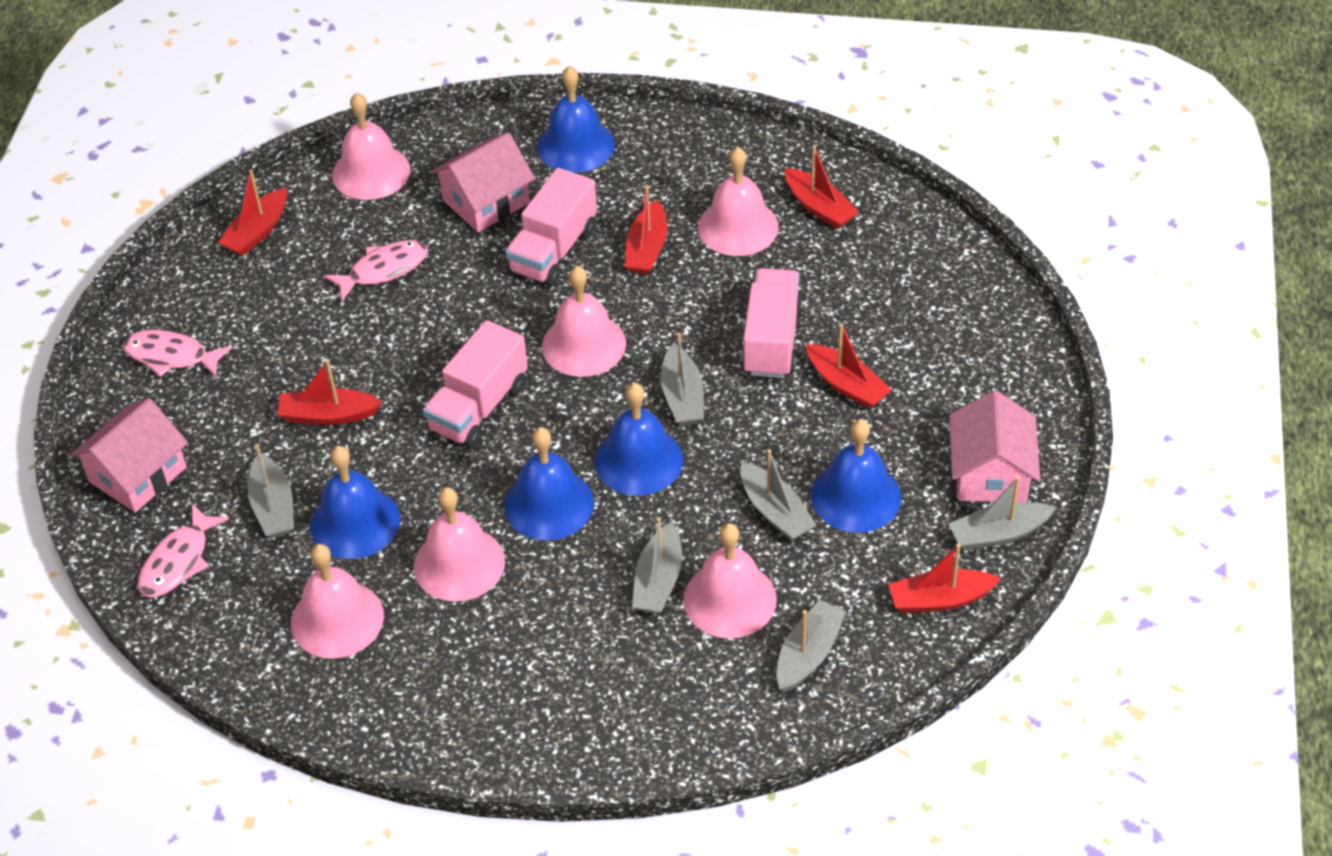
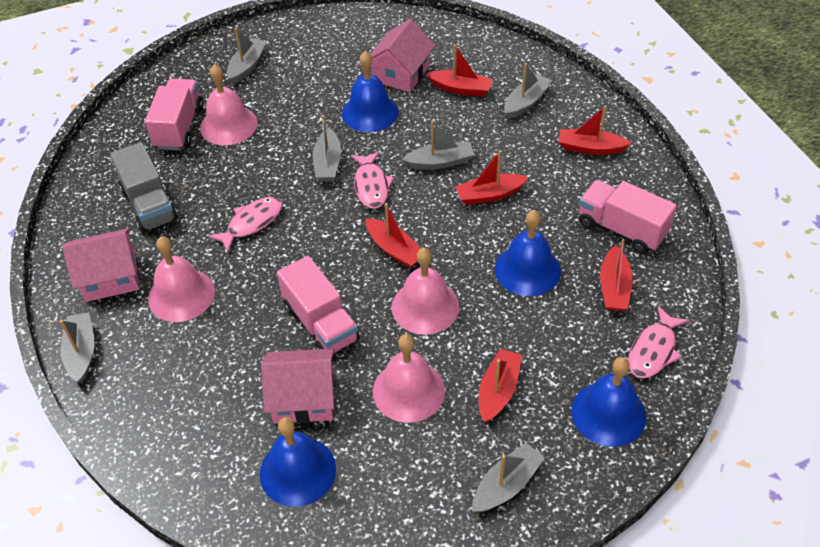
blue bell: 5 -> 4
grey truck: 0 -> 1
pink bell: 6 -> 4

